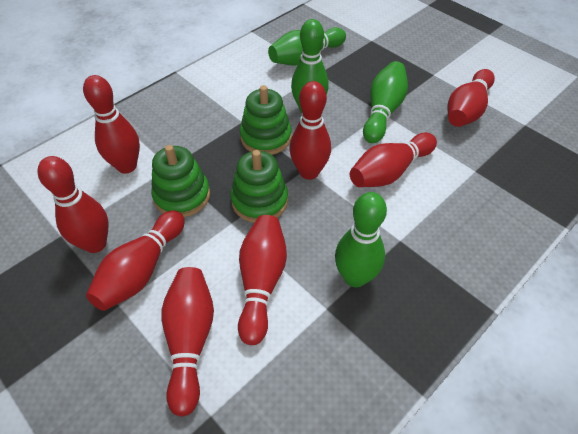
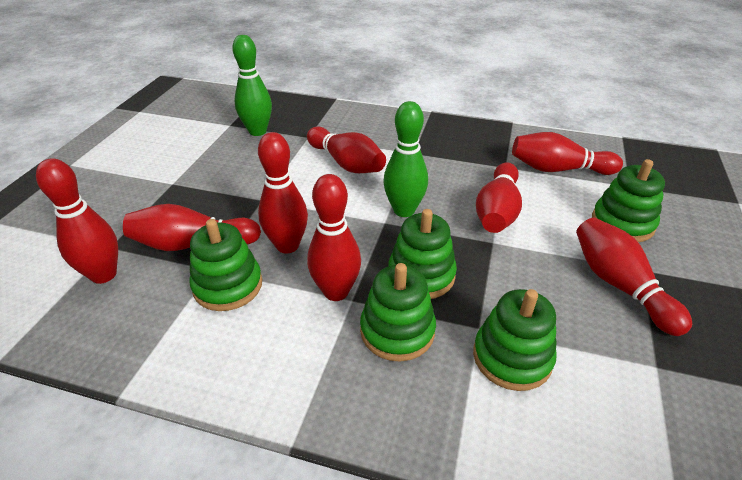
green bowling pin: 4 -> 2
green stacking toy: 3 -> 5

